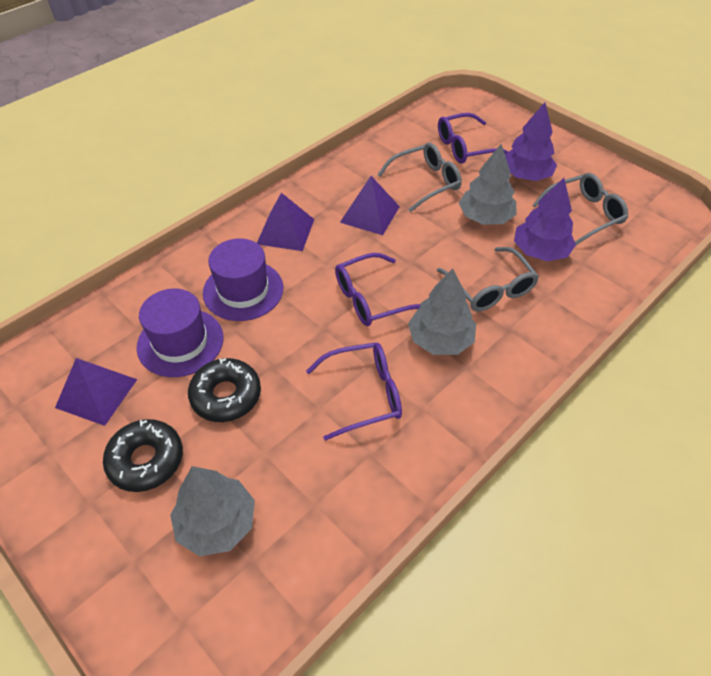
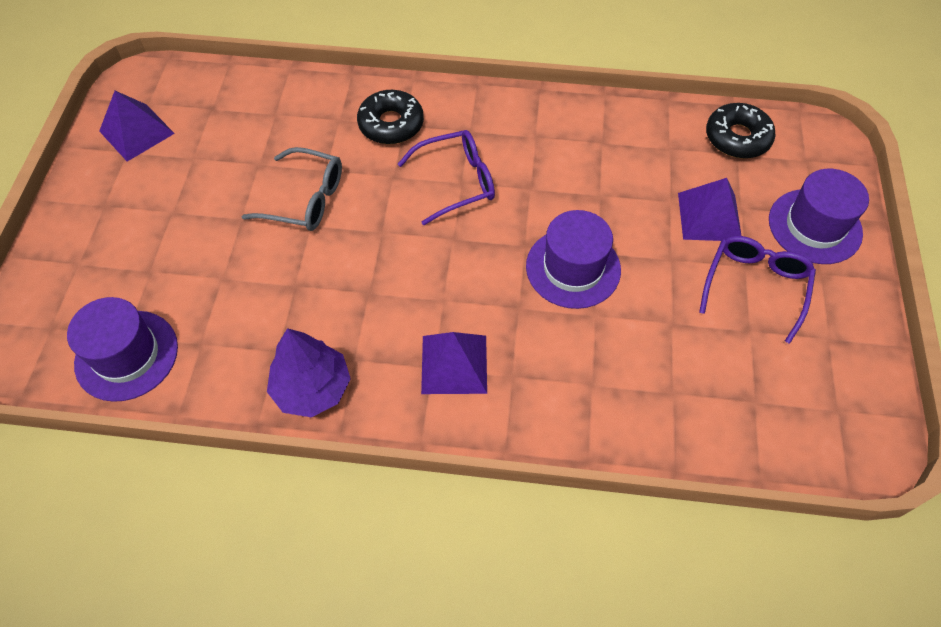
grey glasses: 3 -> 1
grey tree: 3 -> 0
purple glasses: 3 -> 2
purple hat: 2 -> 3
purple tree: 2 -> 1

